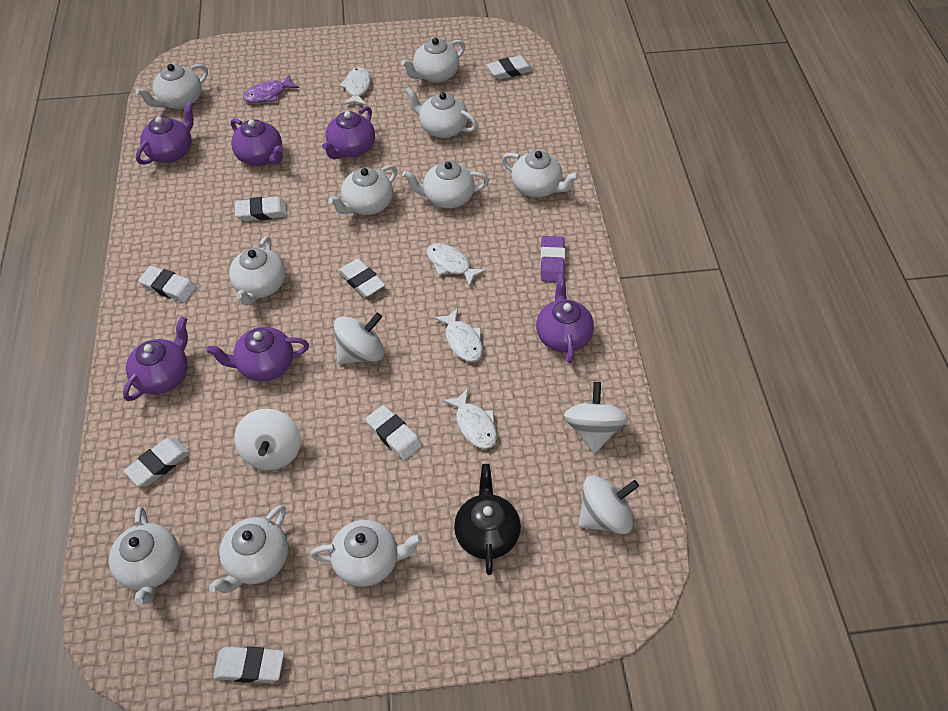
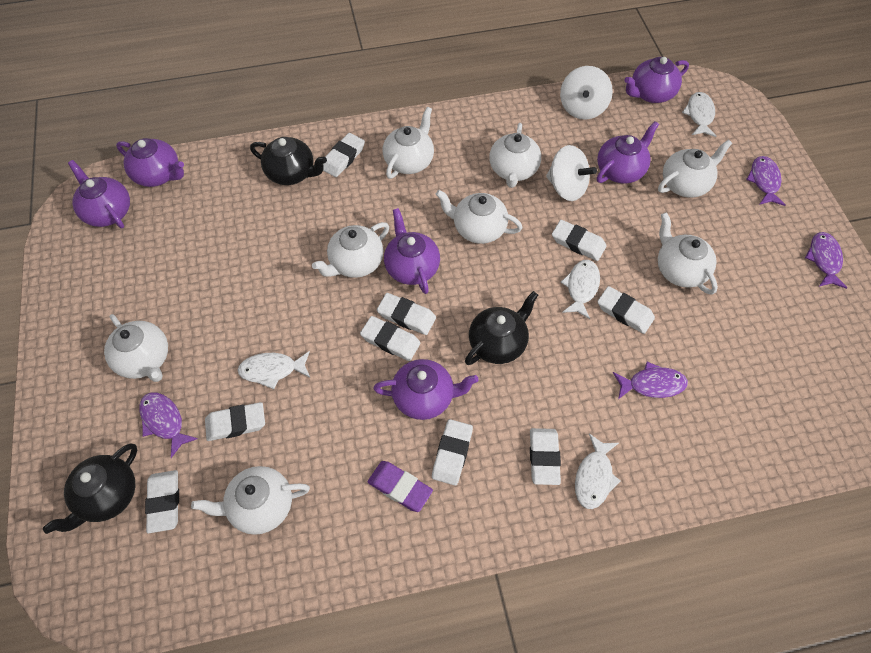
black teapot: 1 -> 3
purple fish: 1 -> 4
white eraser: 7 -> 9
white spinning top: 4 -> 2
white teapot: 10 -> 8

